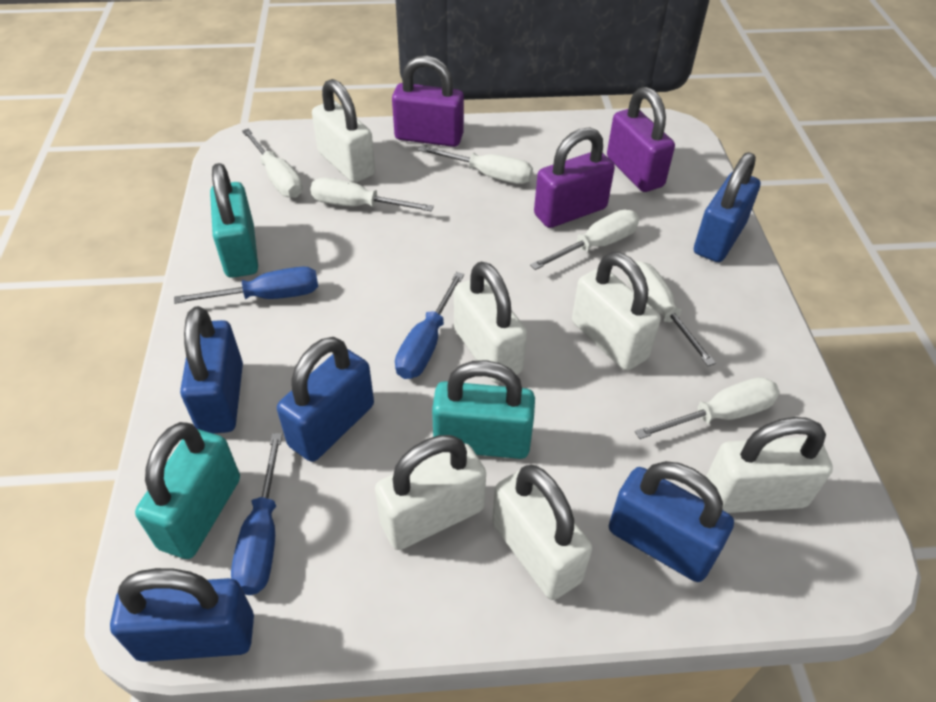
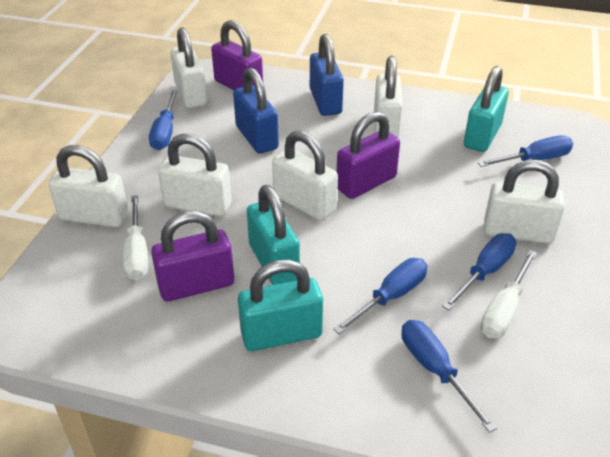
blue padlock: 5 -> 2
blue screwdriver: 3 -> 5
white screwdriver: 6 -> 2

